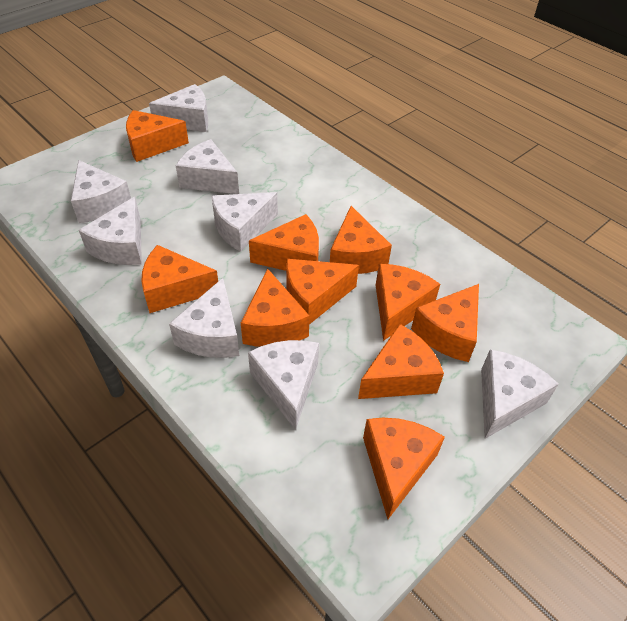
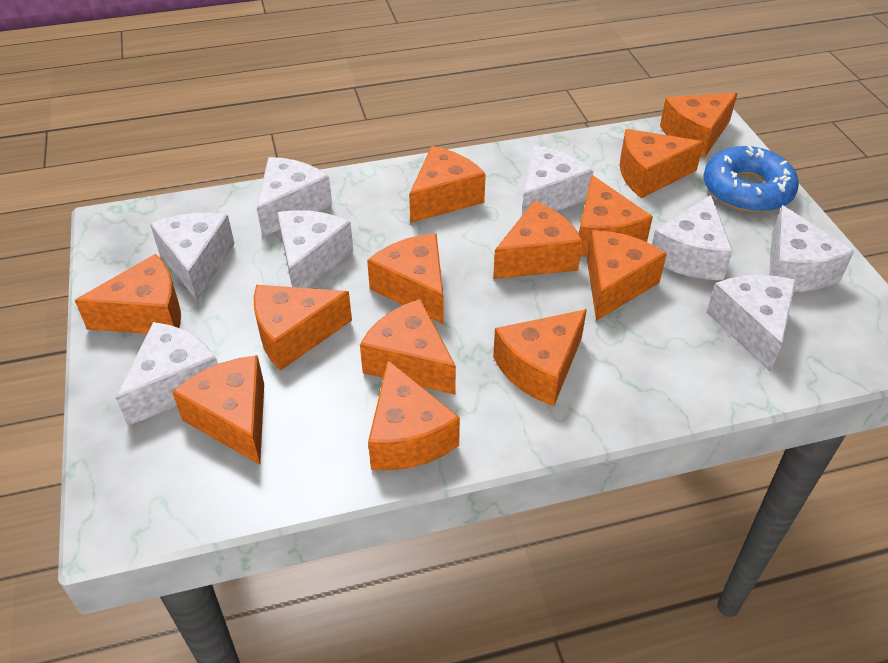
blue donut: 0 -> 1
orange cheese: 10 -> 13

